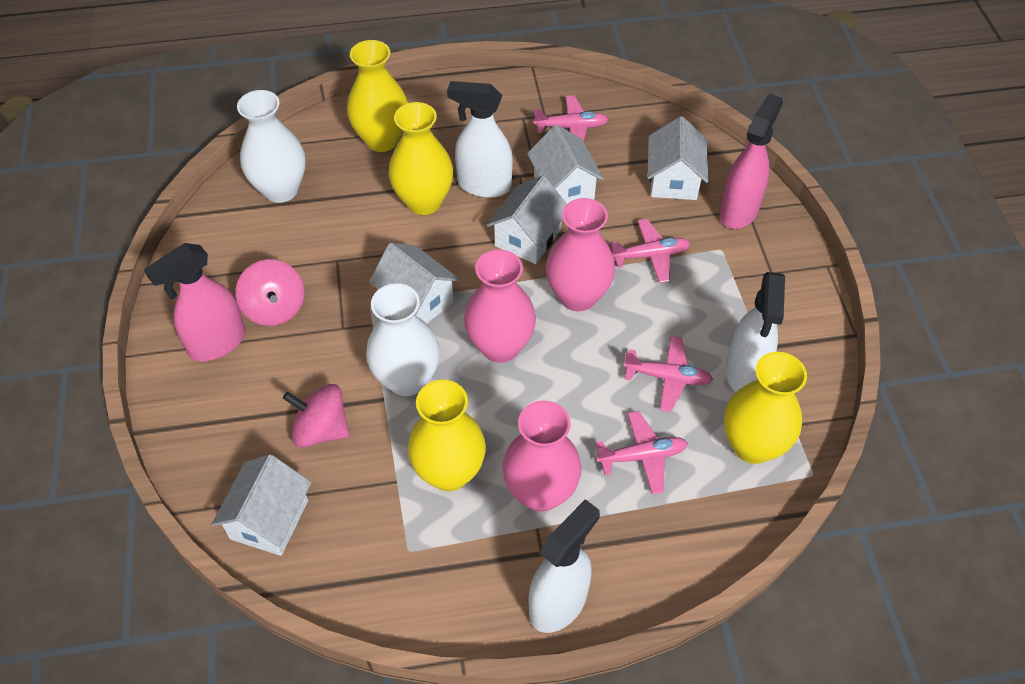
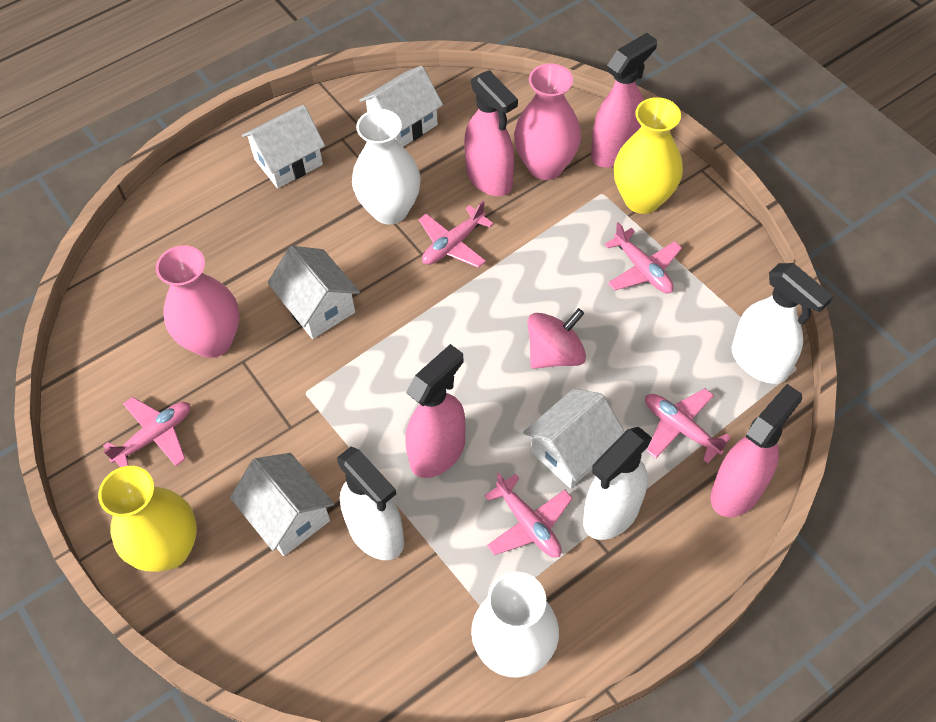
pink plane: 4 -> 5
pink spinning top: 2 -> 1
pink spray bottle: 2 -> 4
pink vase: 3 -> 2
yellow vase: 4 -> 2

